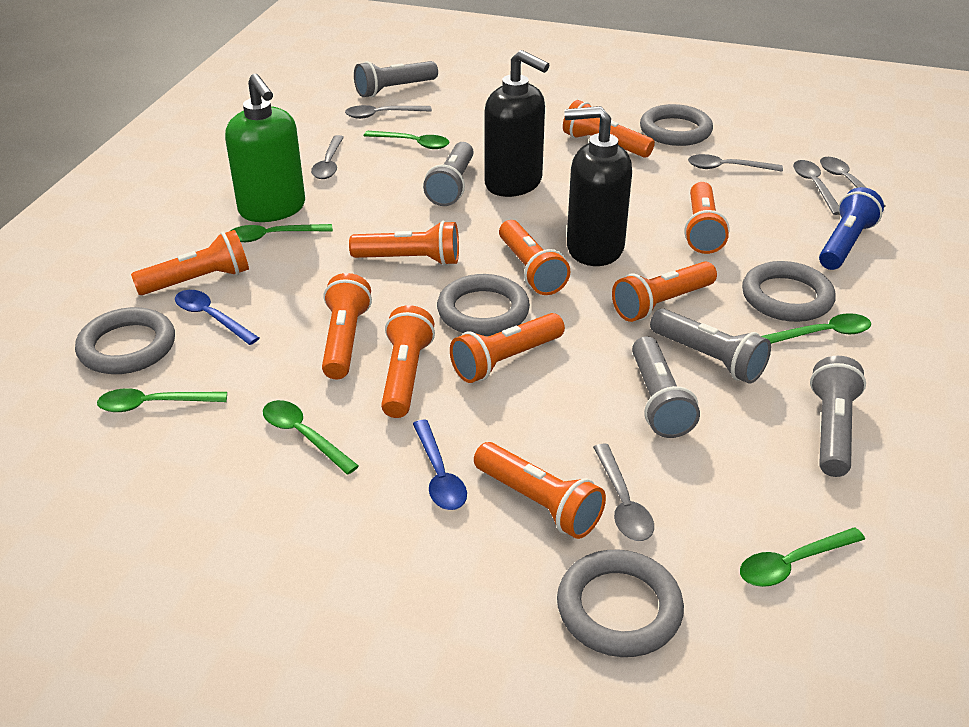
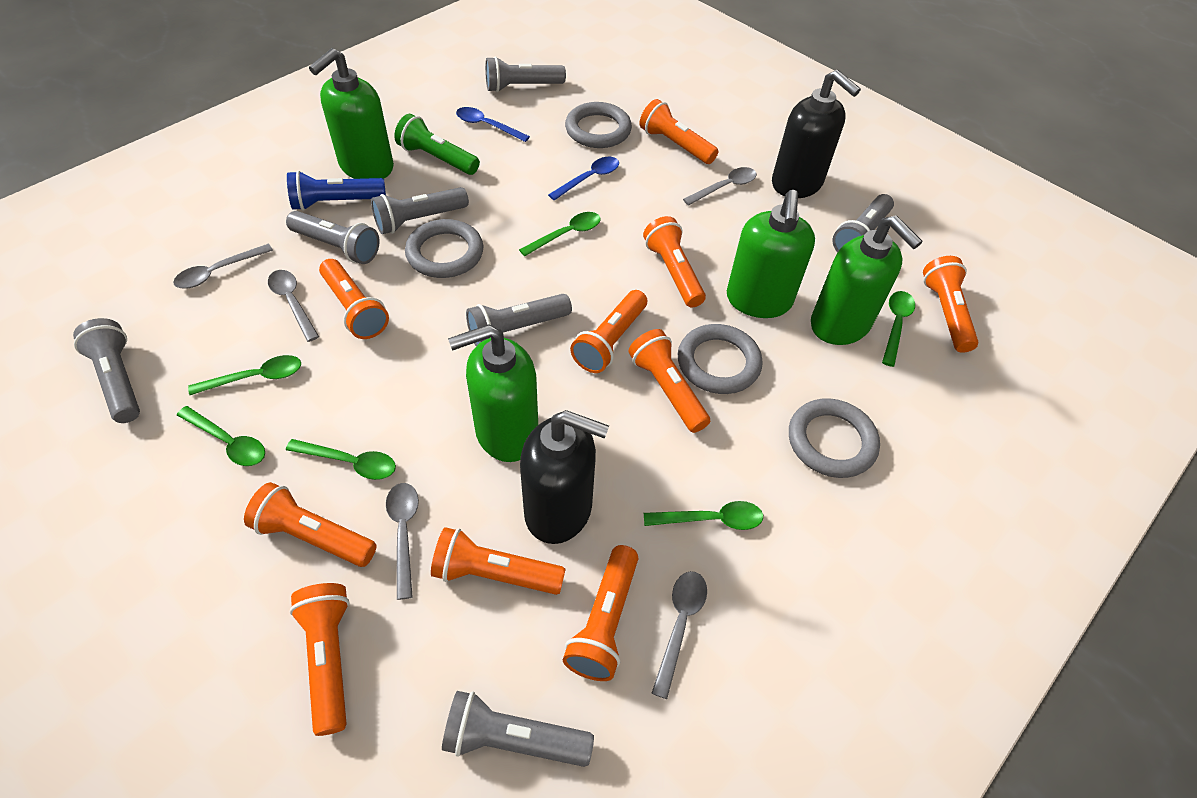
green flashlight: 0 -> 1
green soap dispenser: 1 -> 4
grey flashlight: 5 -> 7
grey ring: 5 -> 4
grey spoon: 6 -> 5

